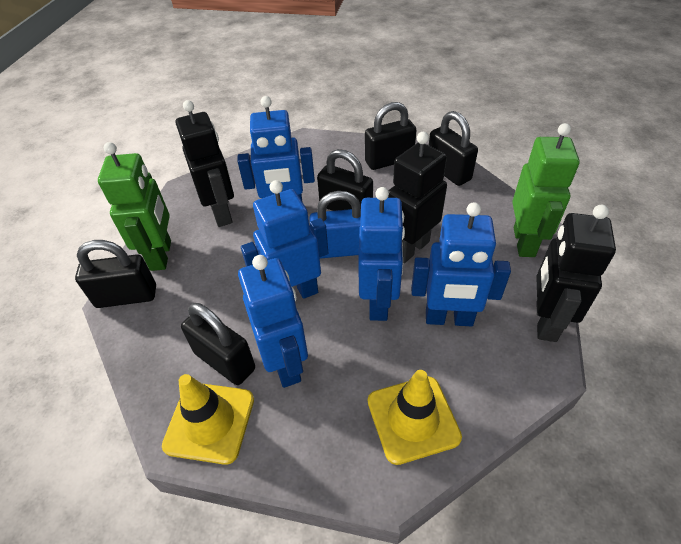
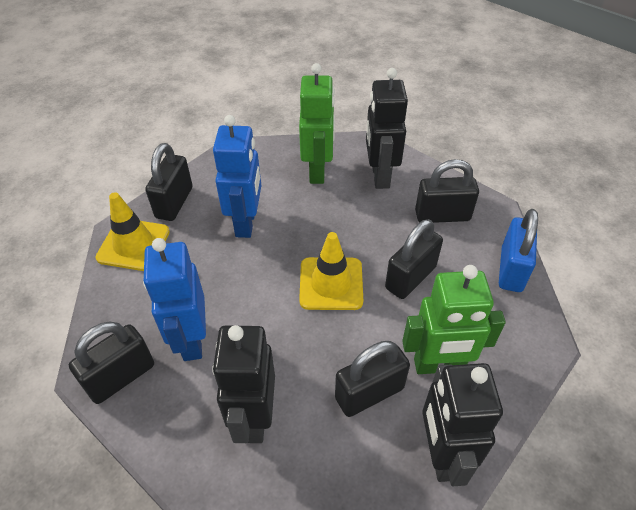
blue robot: 5 -> 2

